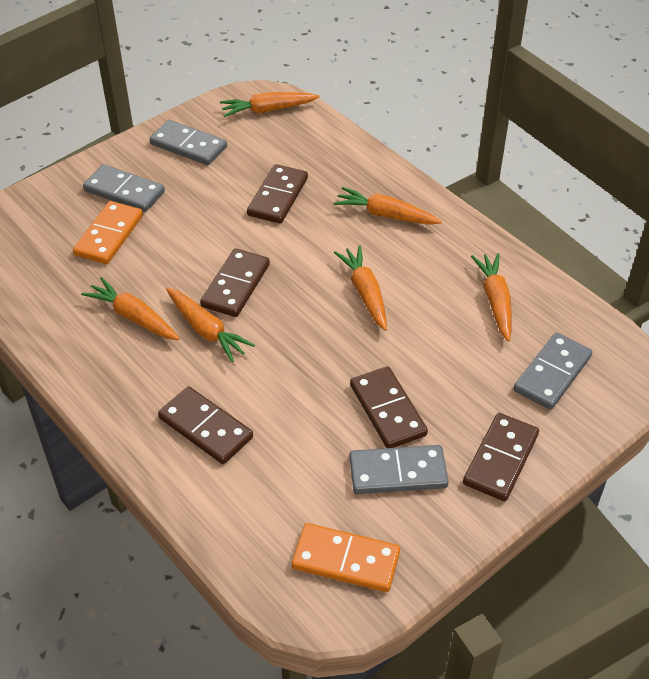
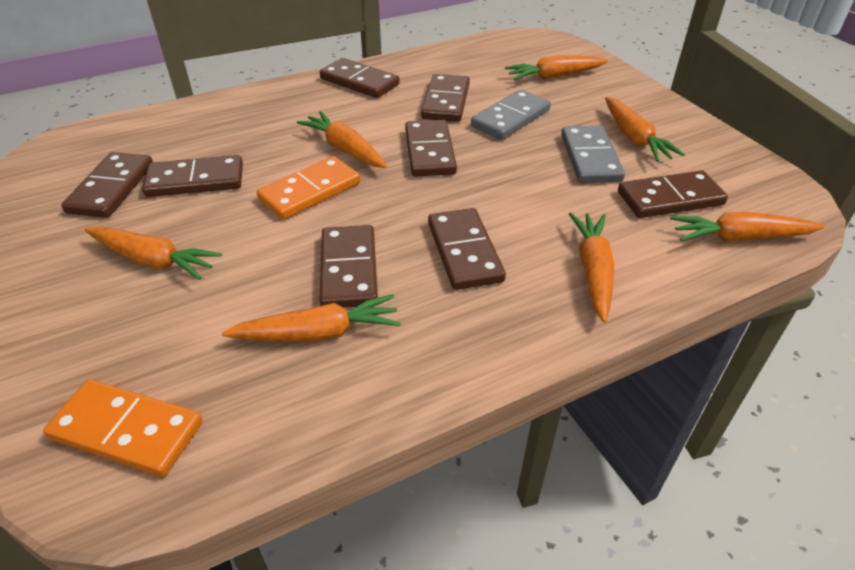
brown domino: 5 -> 8
grey domino: 4 -> 2
orange carrot: 6 -> 7

